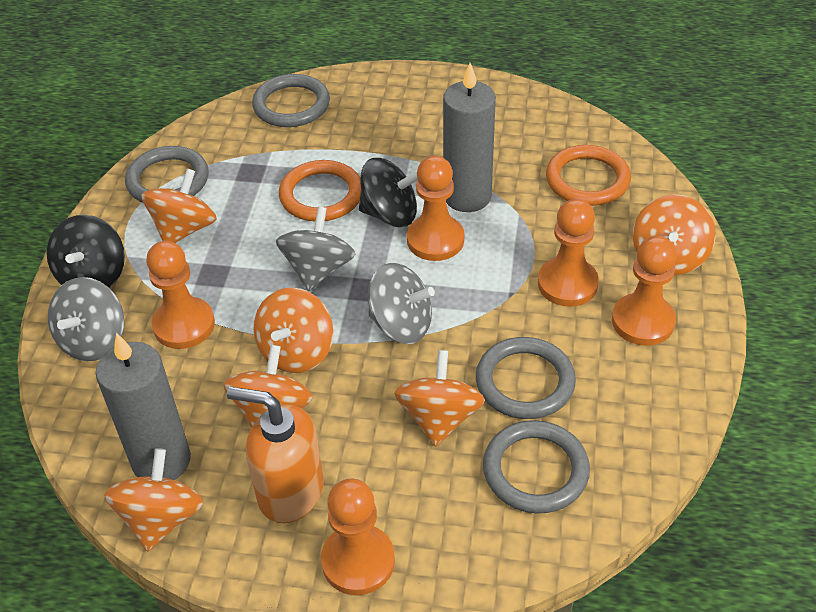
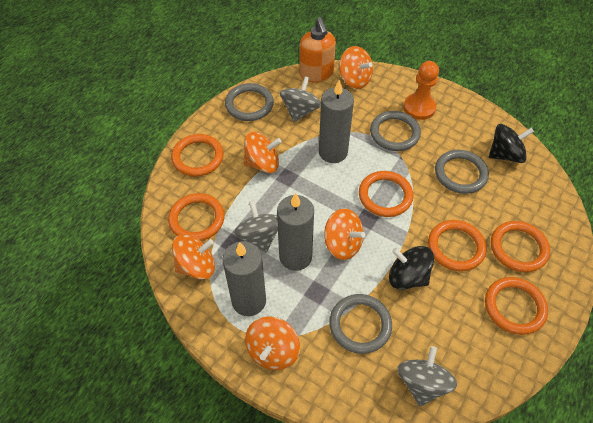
grey candle: 2 -> 3
orange pawn: 5 -> 1
orange ring: 2 -> 6
orange spinning top: 6 -> 5

